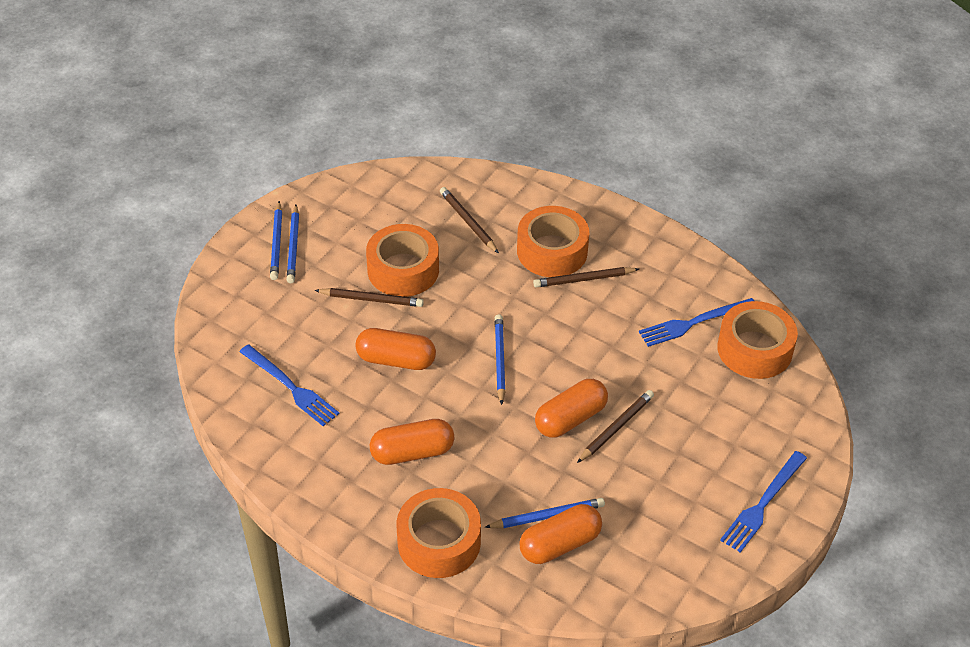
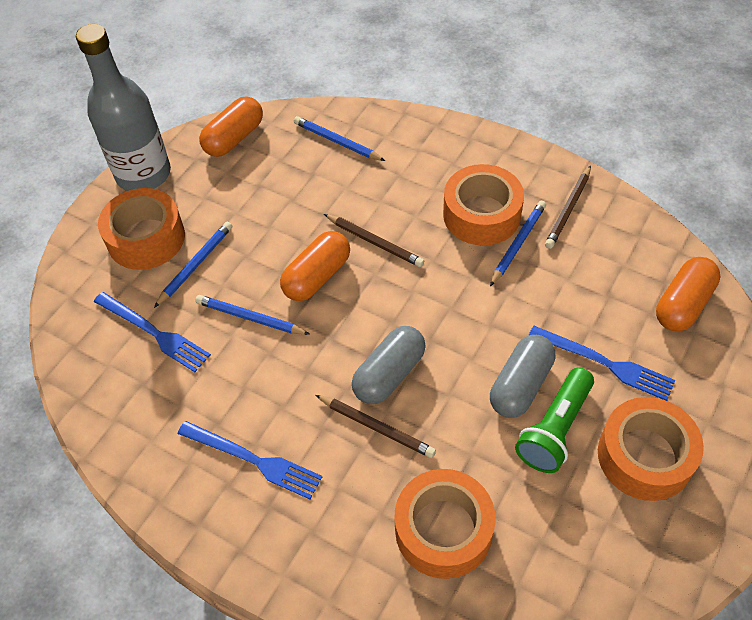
brown pencil: 4 -> 3
green flashlight: 0 -> 1
grey bottle: 0 -> 1
grey capsule: 0 -> 2
orange capsule: 4 -> 3

